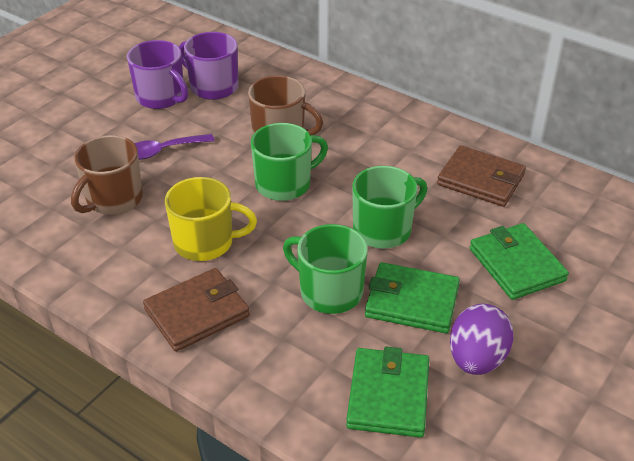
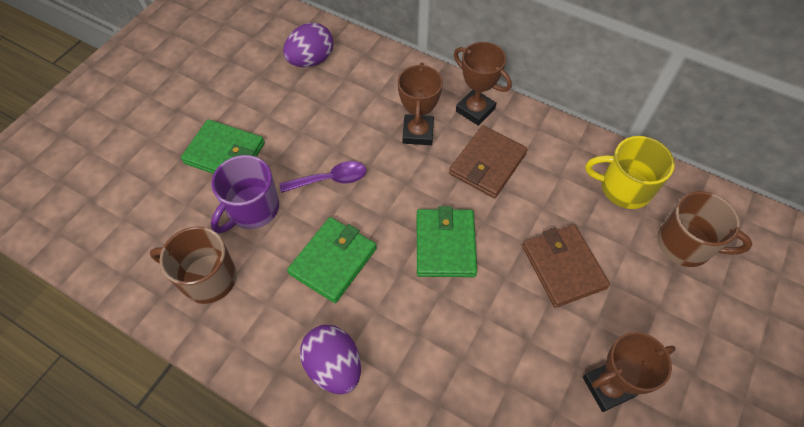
brown trophy: 0 -> 3
green mug: 3 -> 0
purple egg: 1 -> 2
purple mug: 2 -> 1

